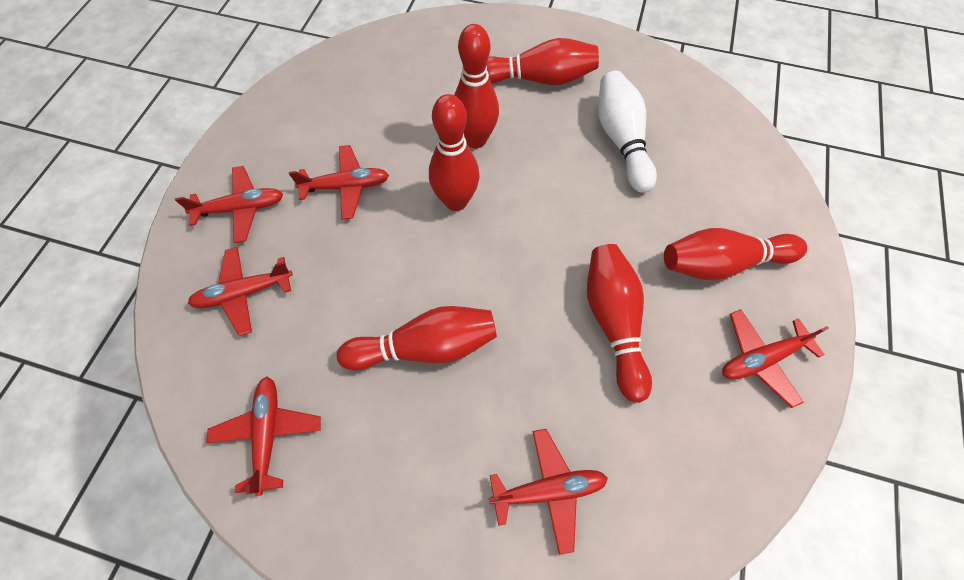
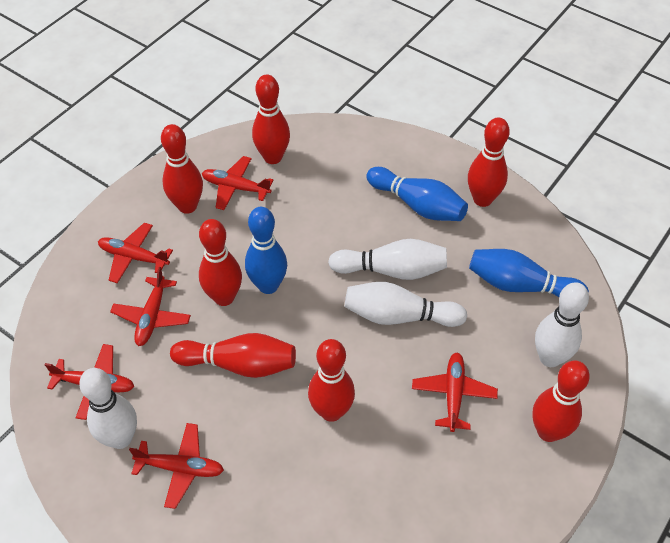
blue bowling pin: 0 -> 3
red bowling pin: 6 -> 7
white bowling pin: 1 -> 4

